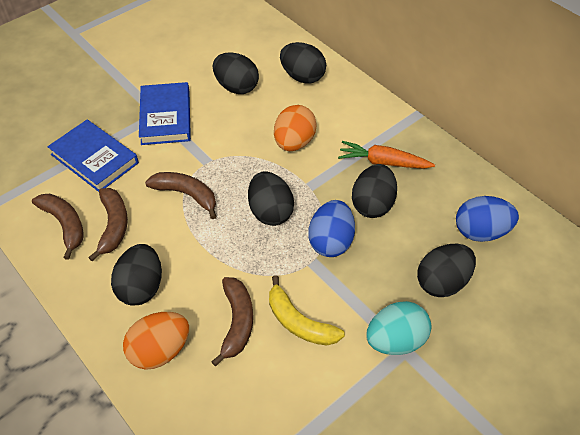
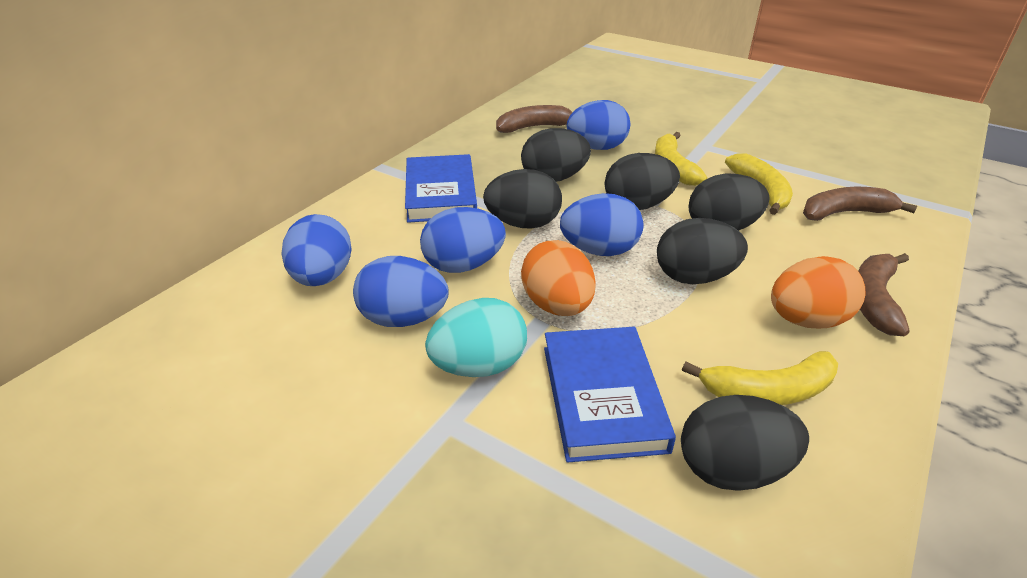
blue egg: 2 -> 5
brown banana: 4 -> 3
orange carrot: 1 -> 0
yellow banana: 1 -> 3

